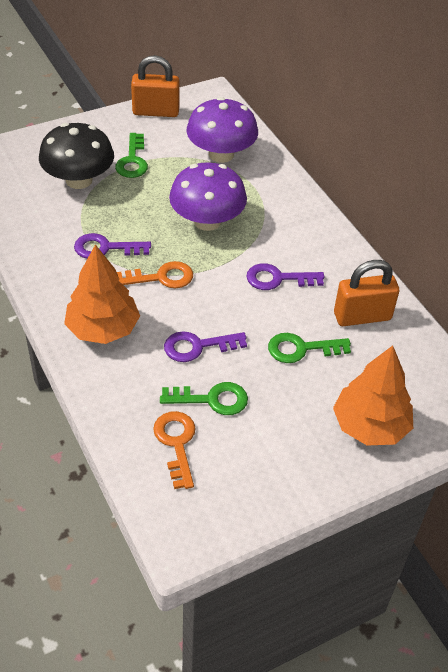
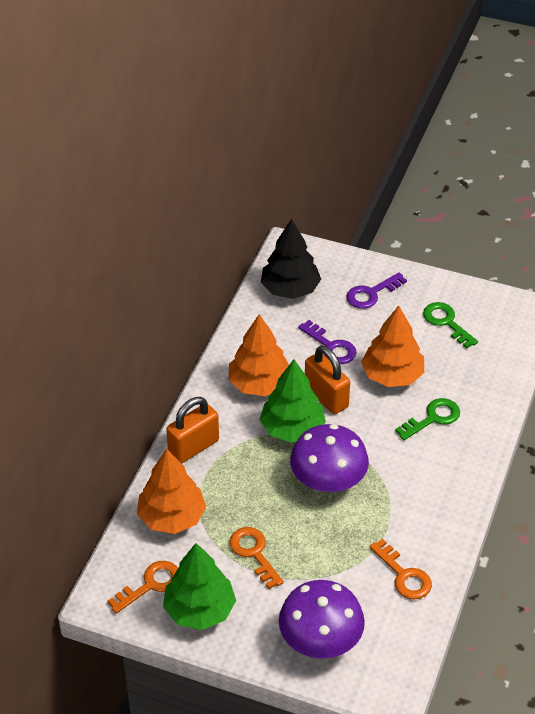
black mushroom: 1 -> 0
black tree: 0 -> 1
green key: 3 -> 2
green tree: 0 -> 2
orange key: 2 -> 3
orange tree: 2 -> 3
purple key: 3 -> 2

